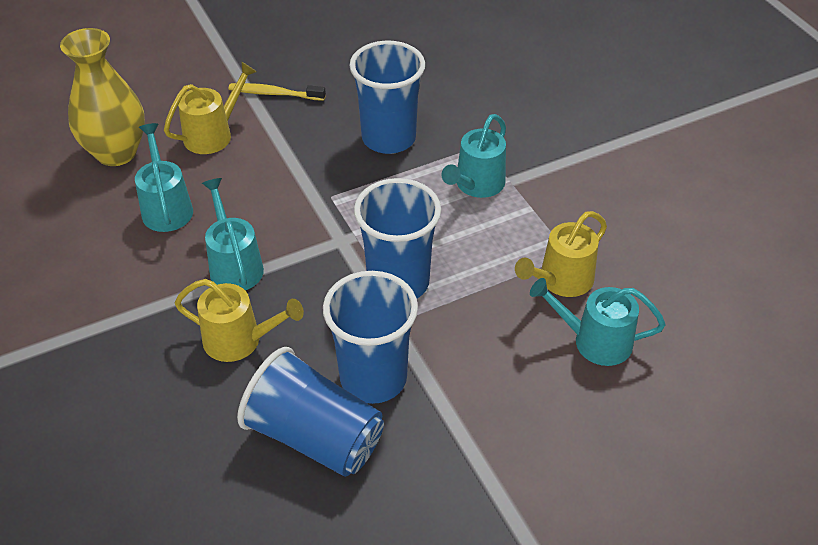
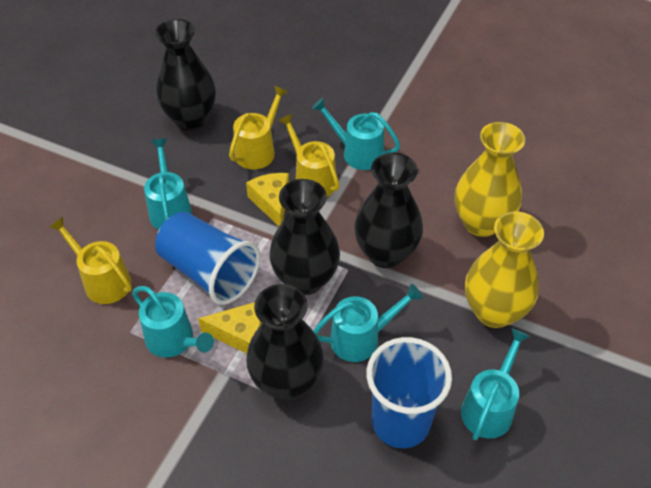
black vase: 0 -> 4
blue cup: 4 -> 2
turquoise watering can: 4 -> 5
yellow cheese: 0 -> 2
yellow toothbrush: 1 -> 0
yellow vase: 1 -> 2

